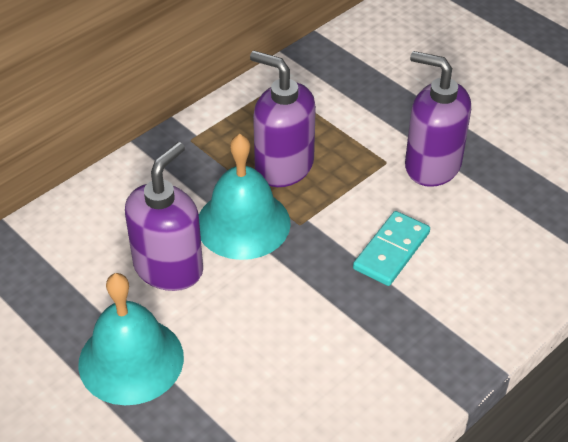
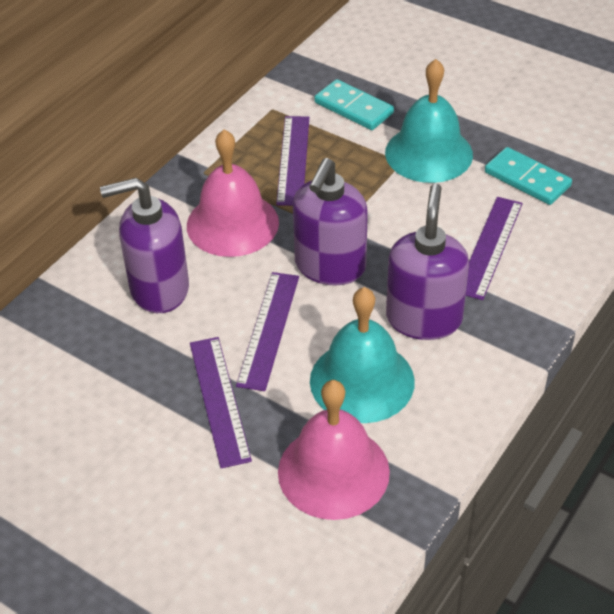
pink bell: 0 -> 2
purple ruler: 0 -> 4
turquoise domino: 1 -> 2

